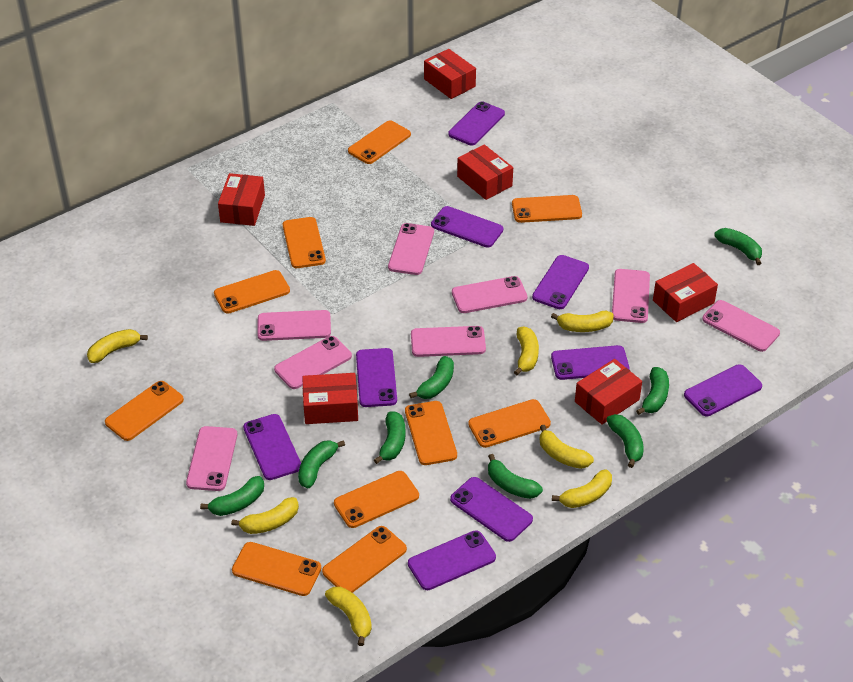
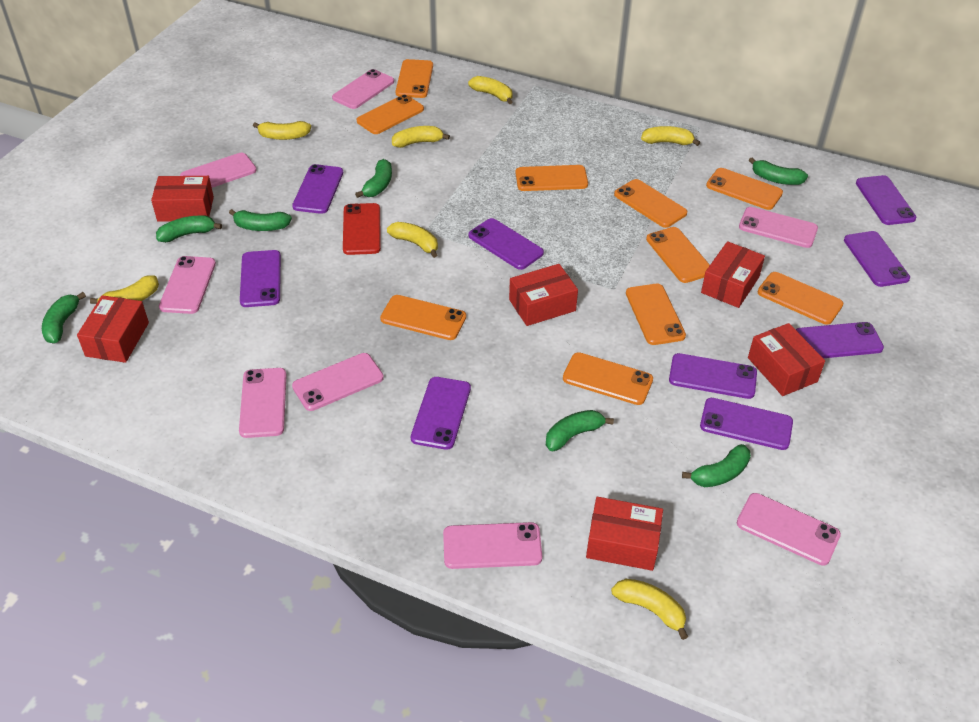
green banana: 8 -> 7
red phone: 0 -> 1

